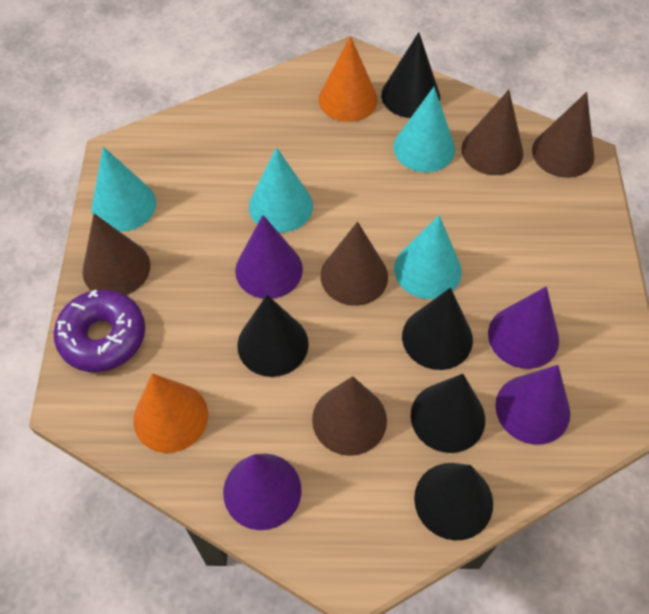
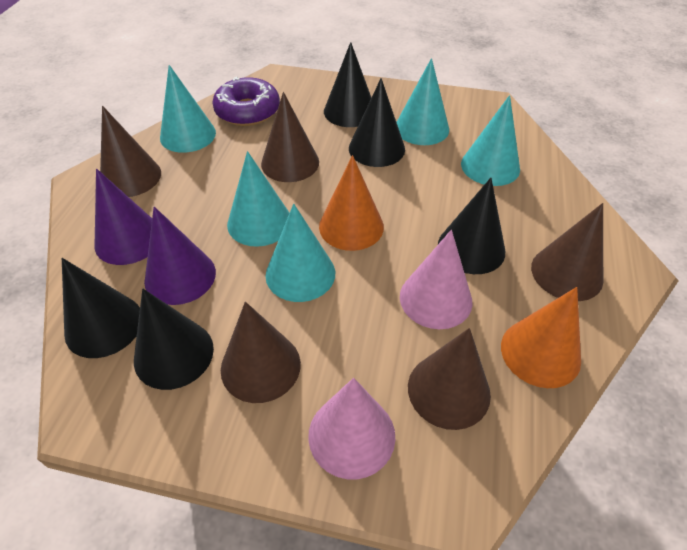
pink cone: 0 -> 2
purple cone: 4 -> 2
turquoise cone: 4 -> 5

